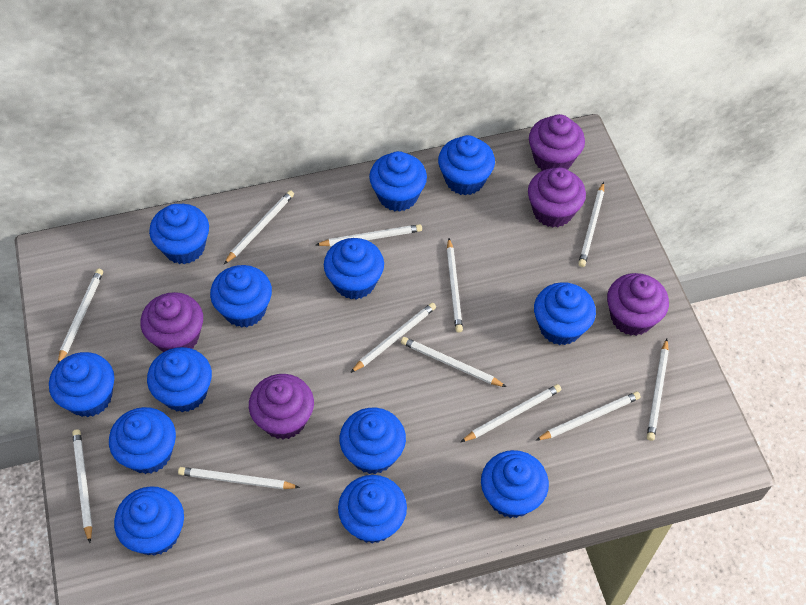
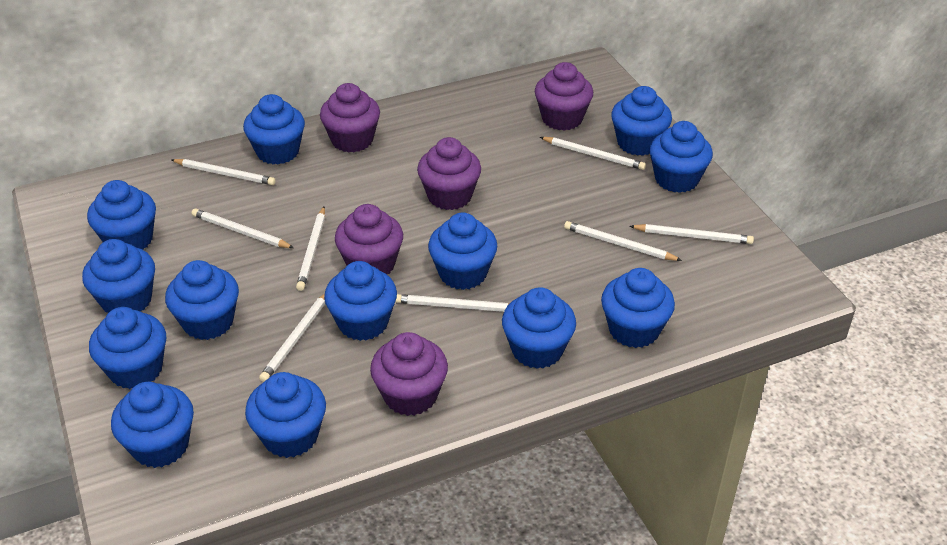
white pencil: 12 -> 8

